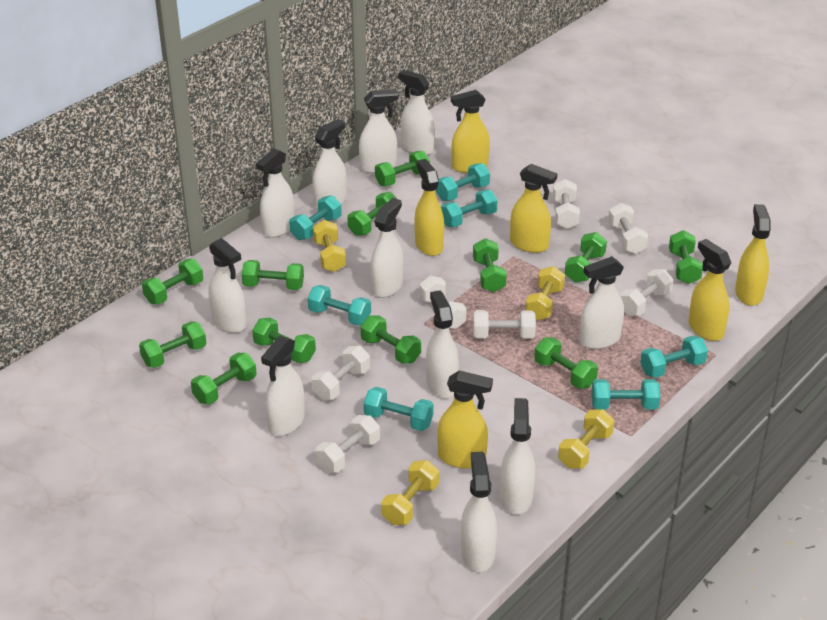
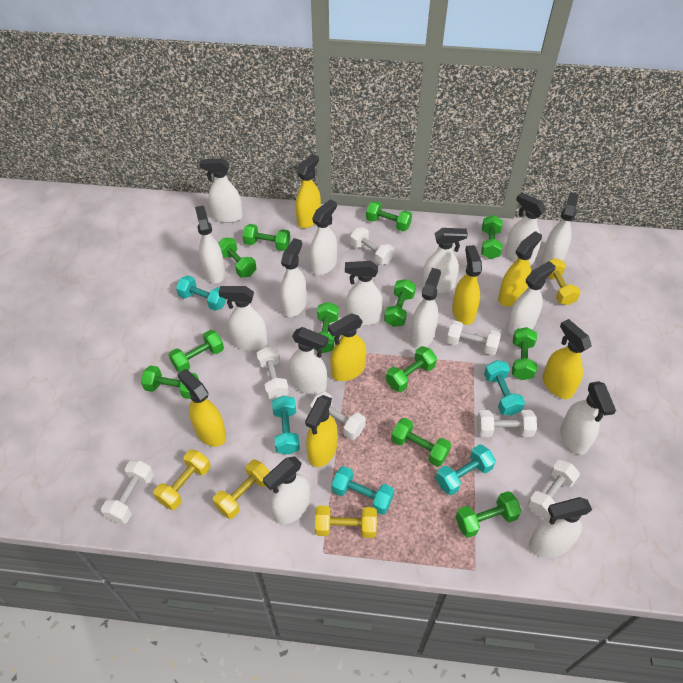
turquoise dumbbell: 7 -> 5
white spray bottle: 11 -> 15
yellow spray bottle: 6 -> 7

